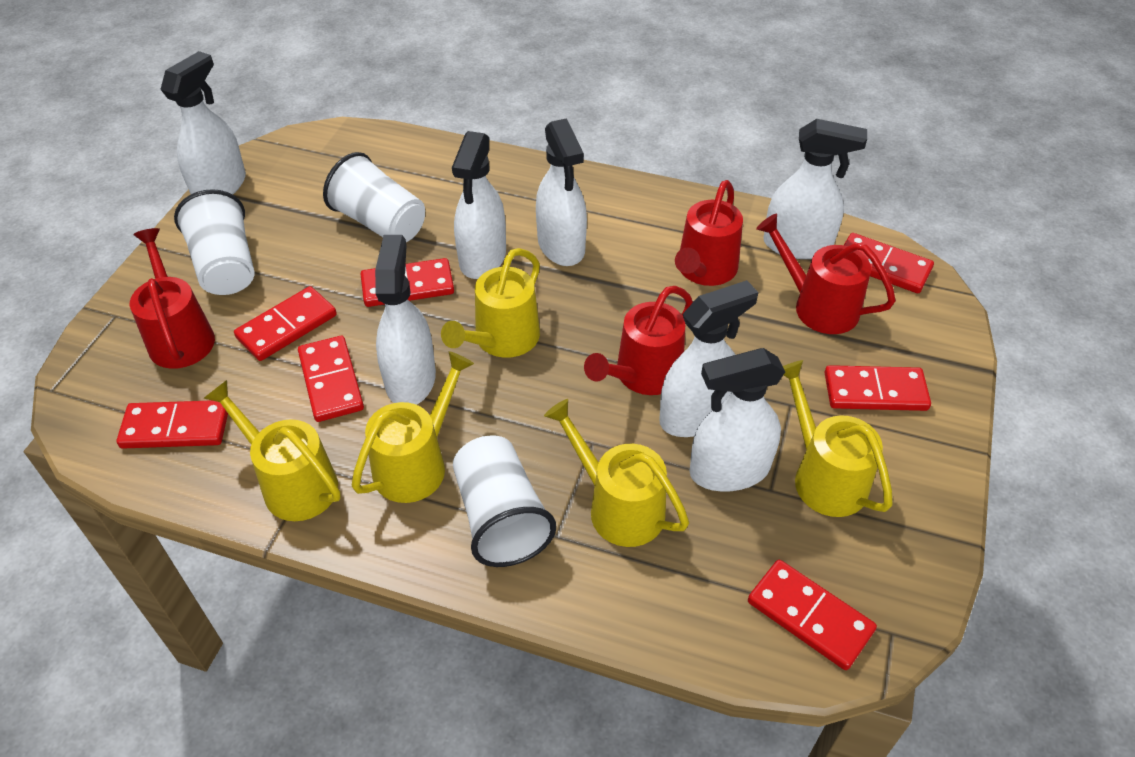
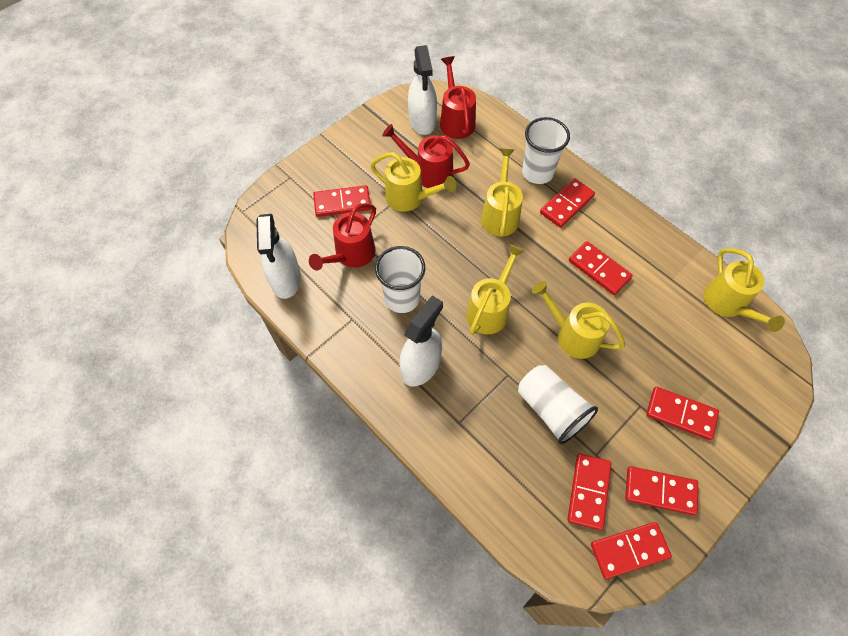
red watering can: 4 -> 3
white spray bottle: 7 -> 3

